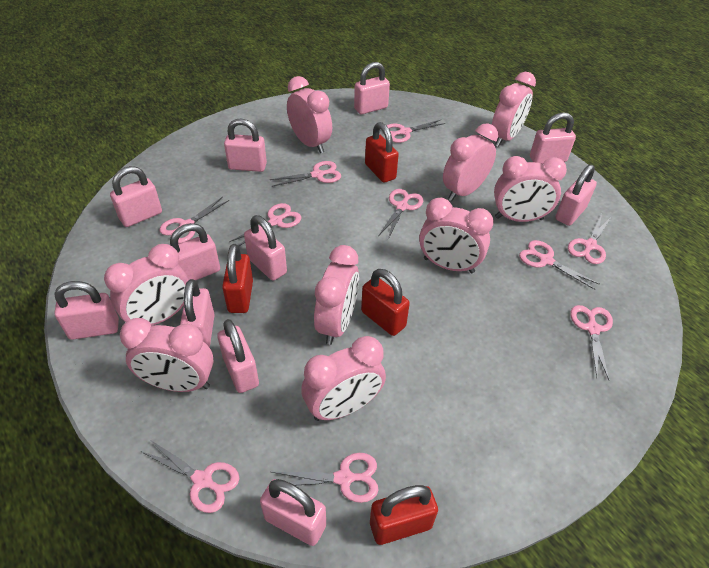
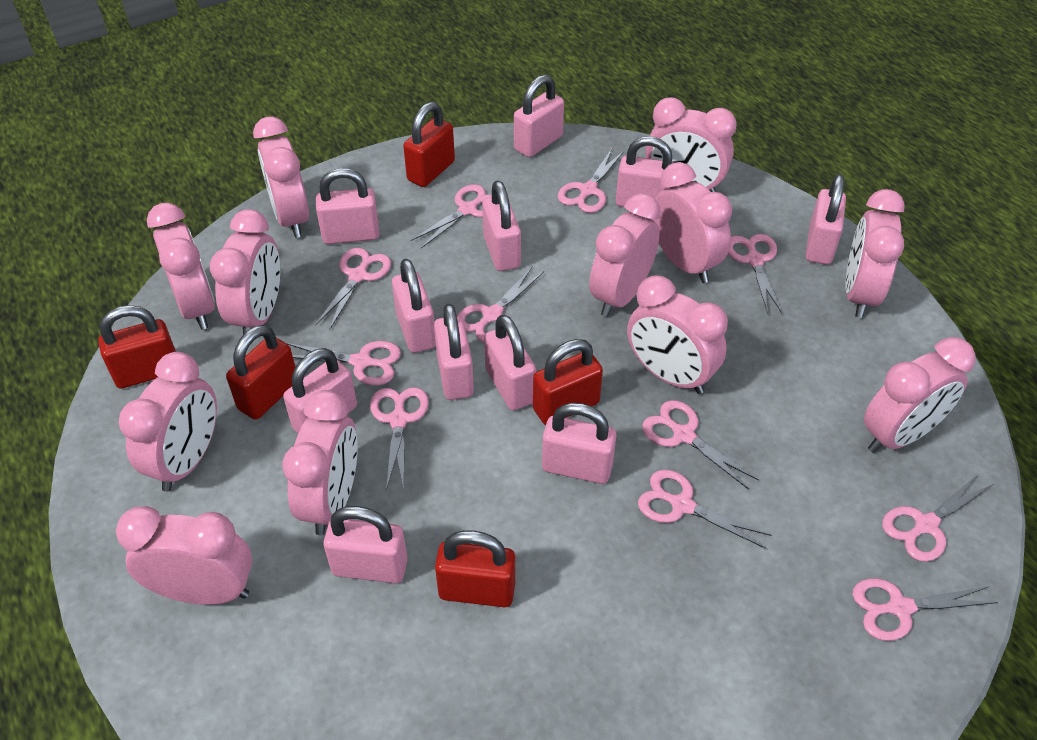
pink clock: 9 -> 12
pink scissors: 10 -> 11
red padlock: 4 -> 5

